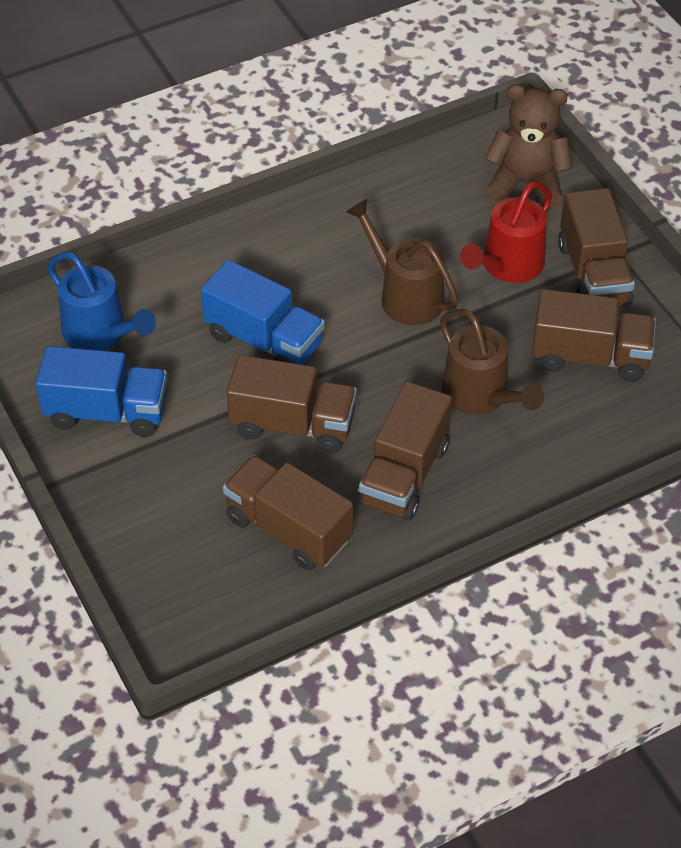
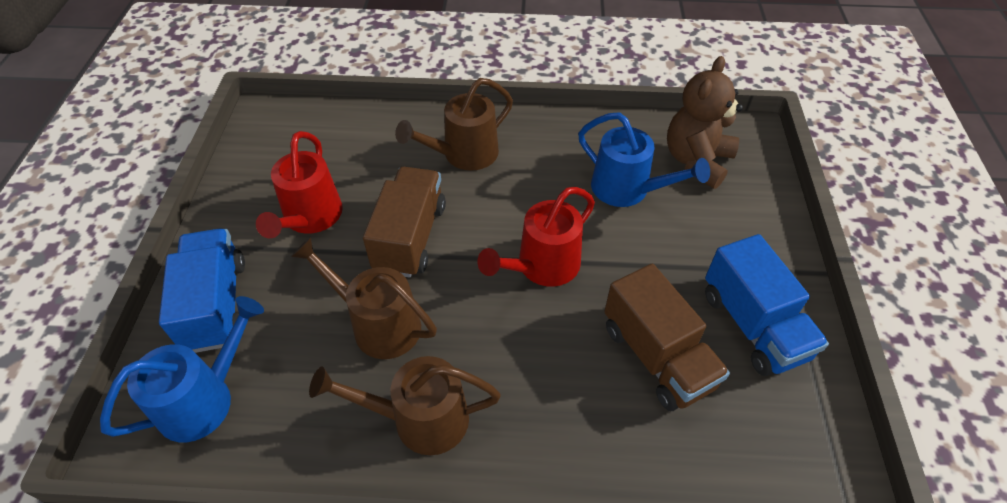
blue watering can: 1 -> 2
brown truck: 5 -> 2
brown watering can: 2 -> 3
red watering can: 1 -> 2

